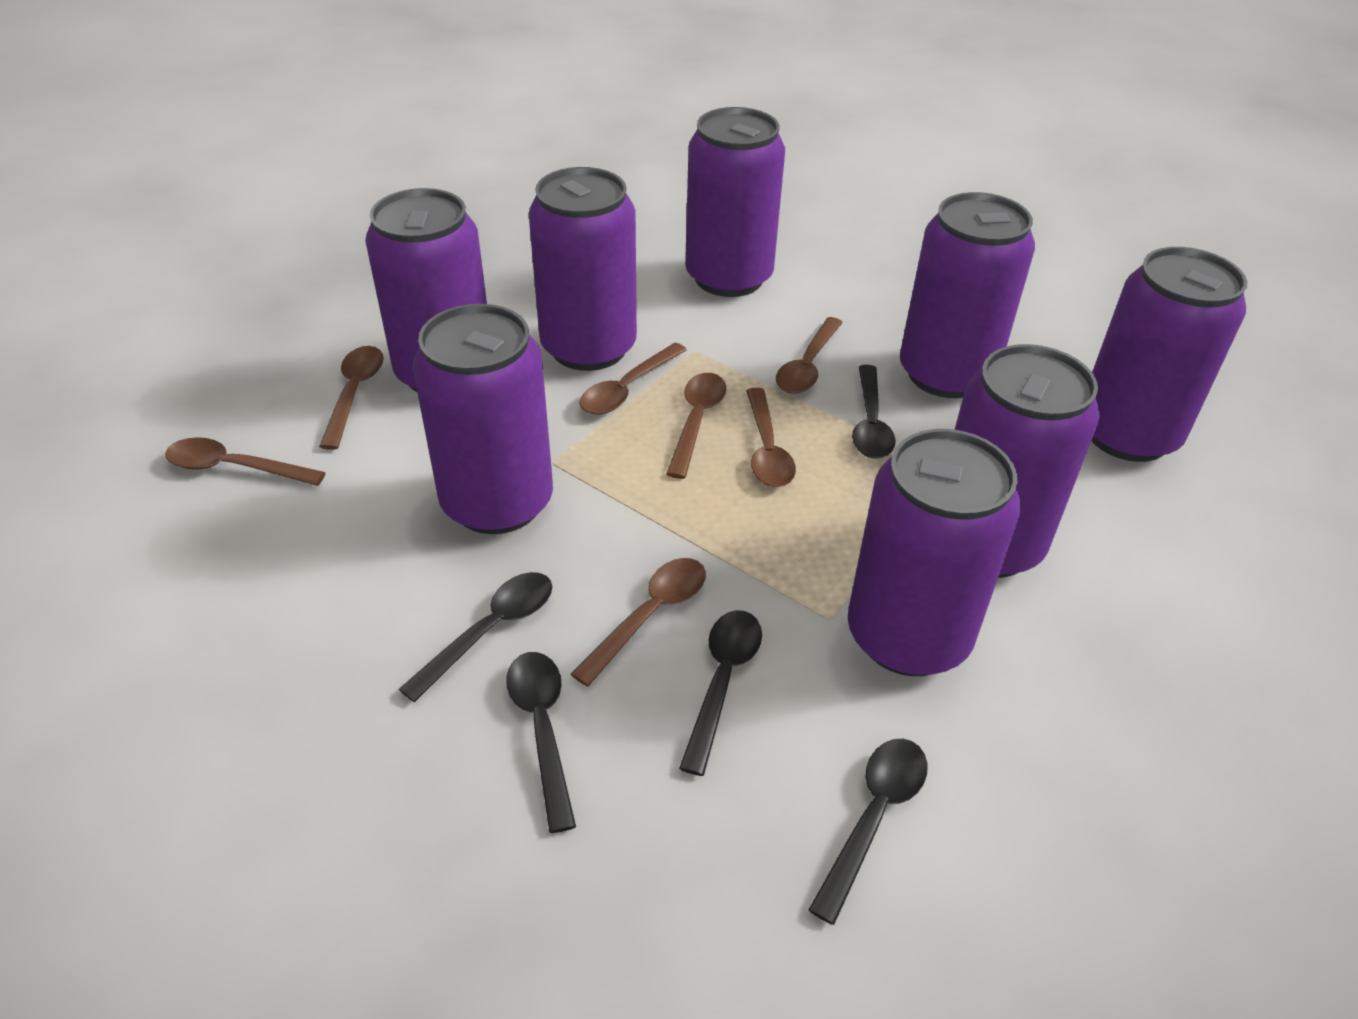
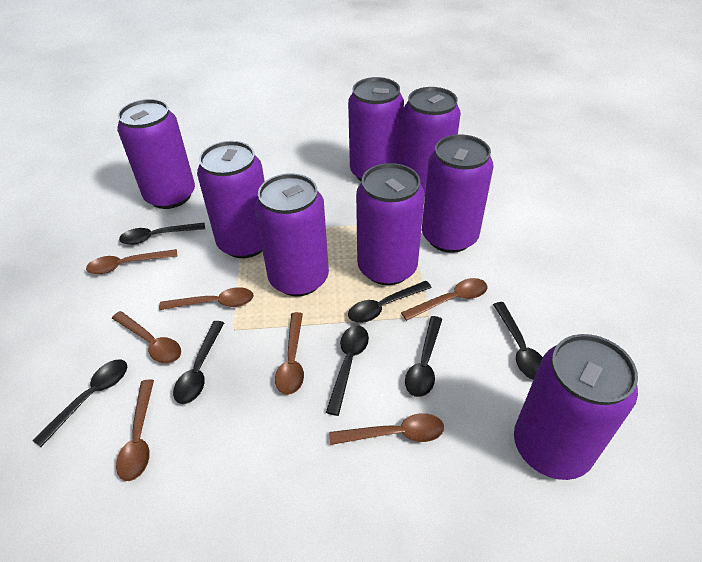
black spoon: 5 -> 7

